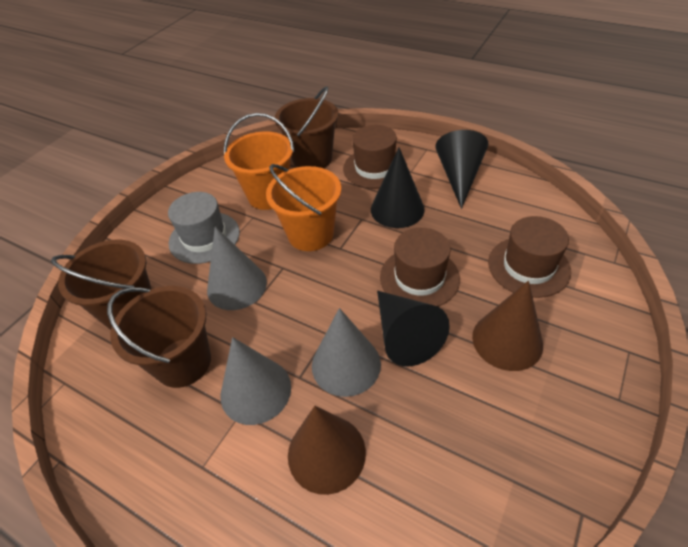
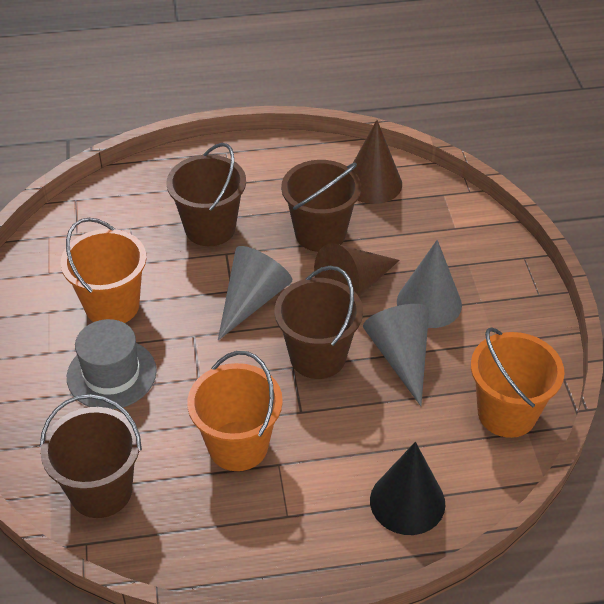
black cone: 3 -> 1
brown bucket: 3 -> 4
brown hat: 3 -> 0
orange bucket: 2 -> 3

